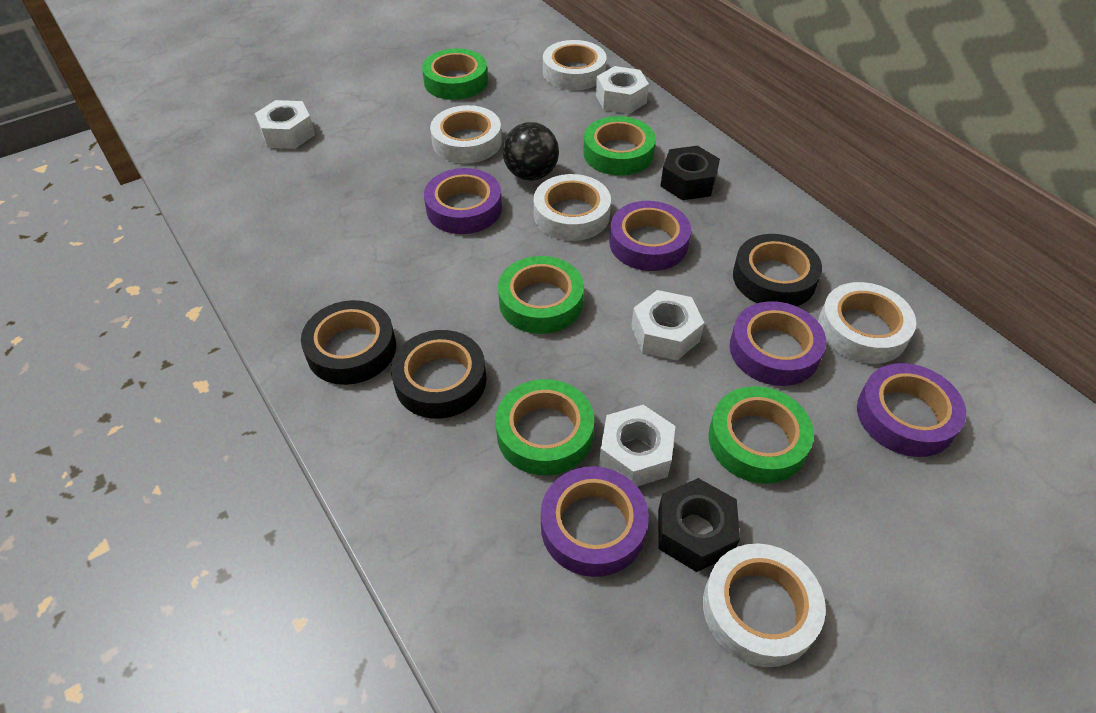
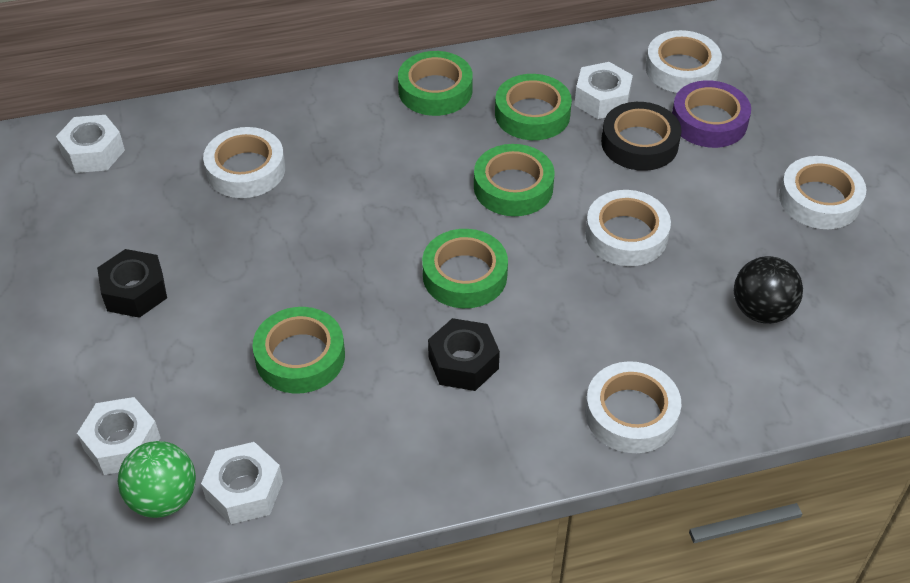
black tape: 3 -> 1
green ball: 0 -> 1
purple tape: 5 -> 1

